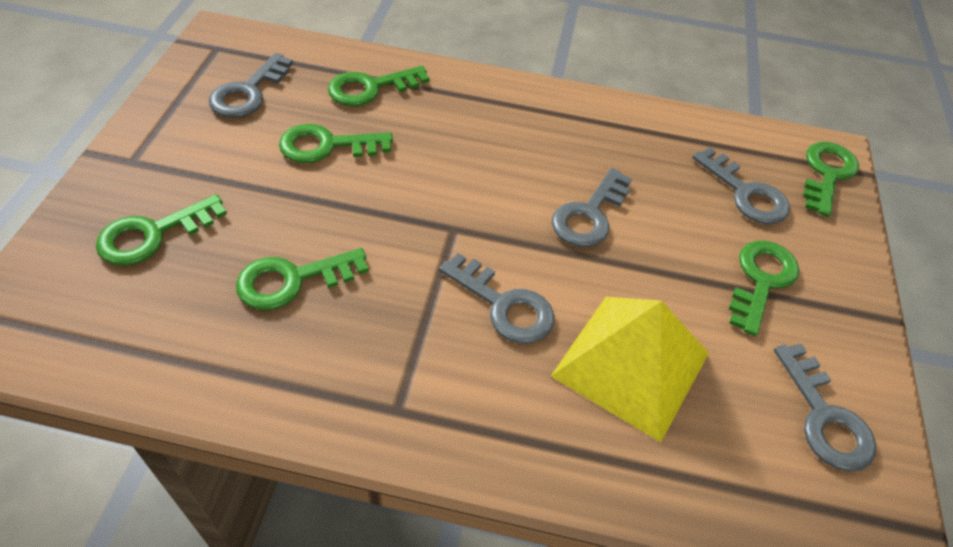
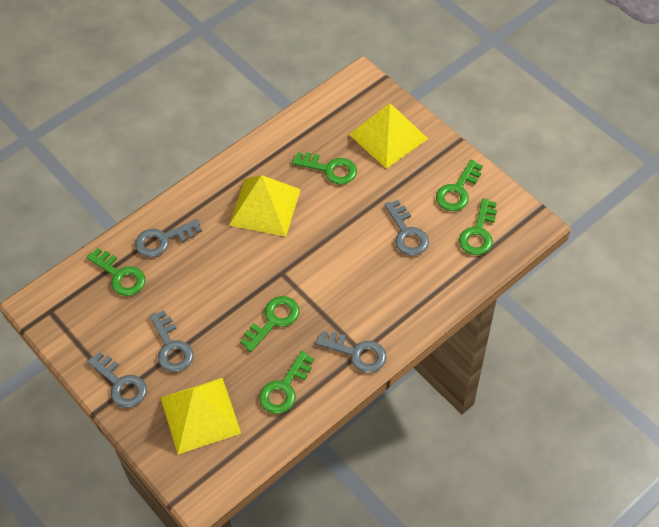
yellow pyramid: 1 -> 3

